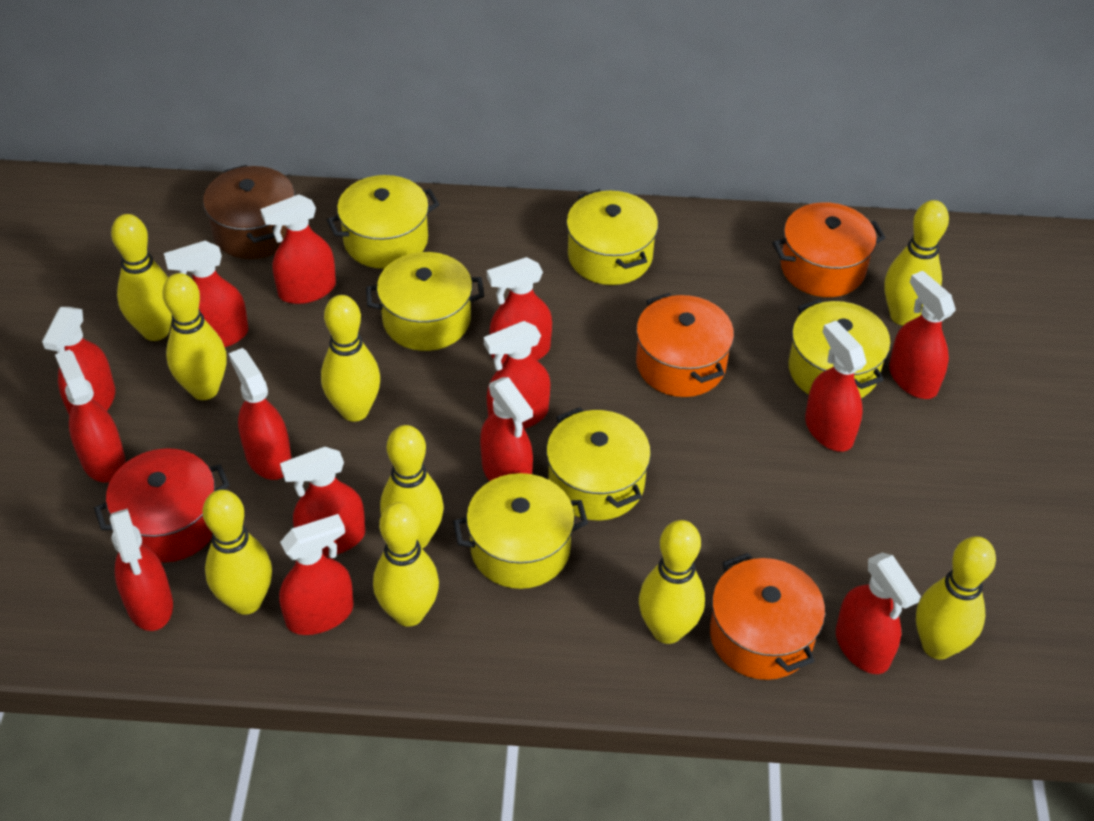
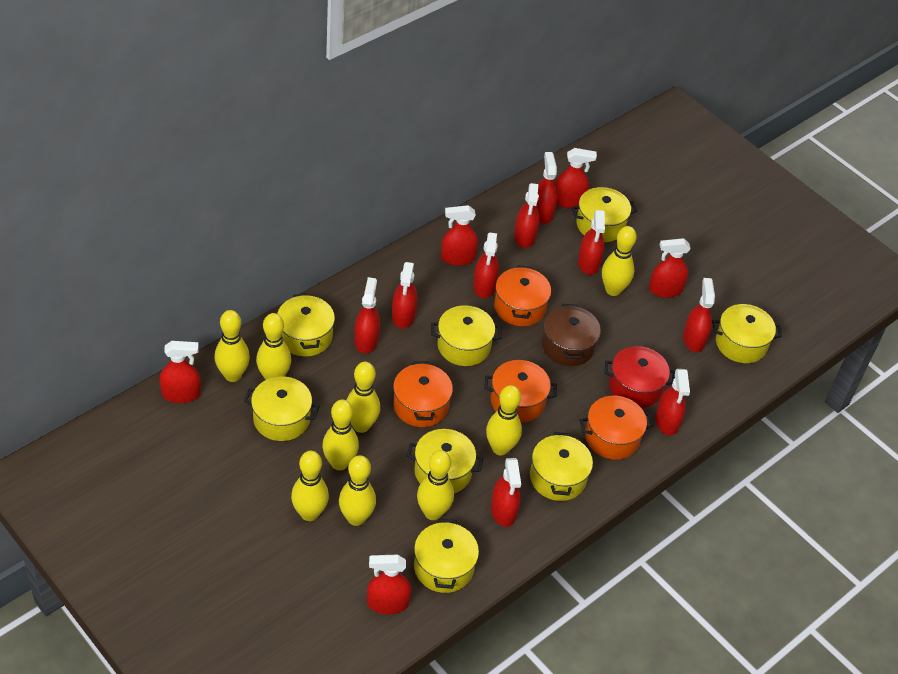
orange pot: 3 -> 4
yellow pot: 6 -> 8

